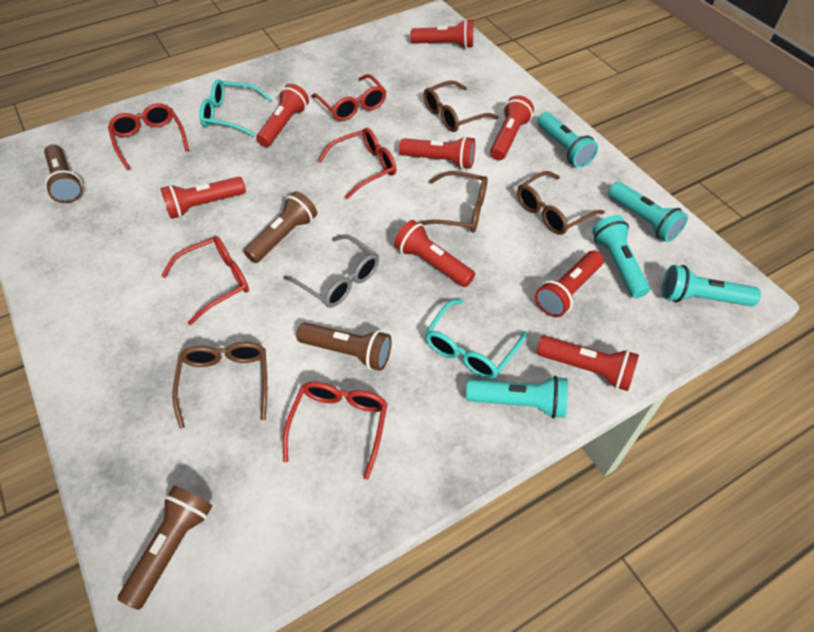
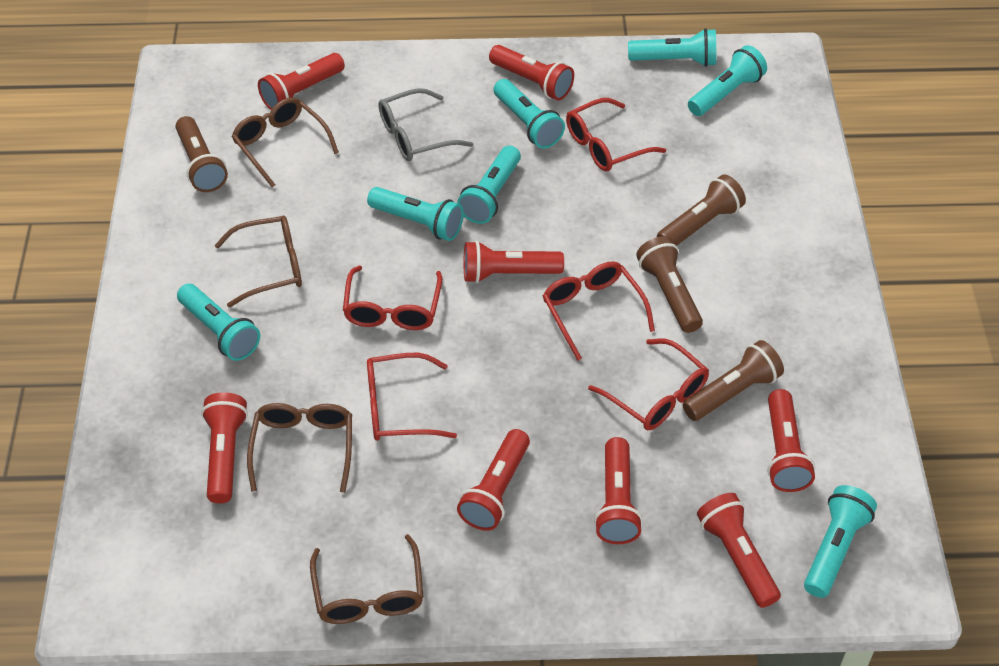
turquoise flashlight: 5 -> 7
turquoise glasses: 2 -> 0

